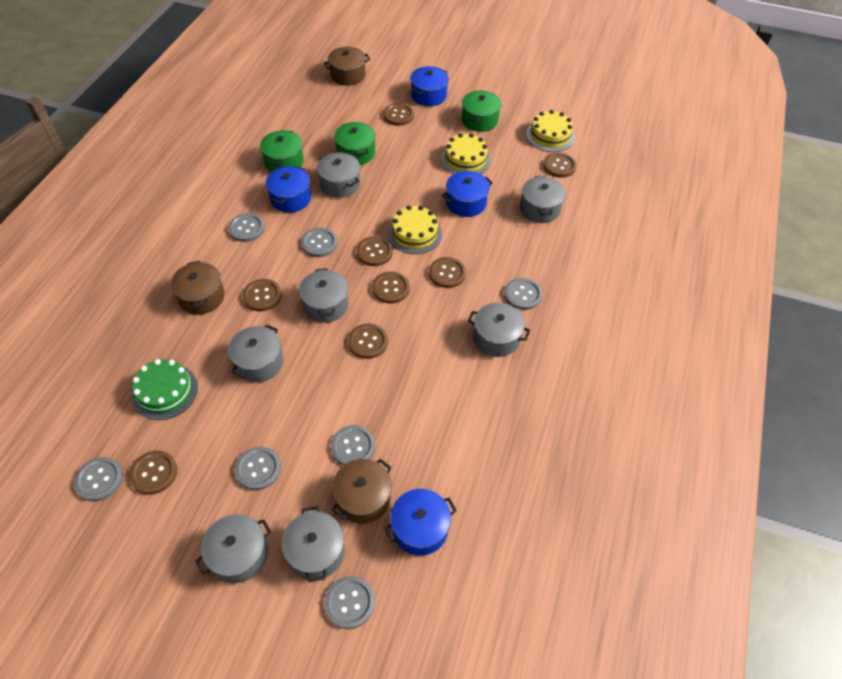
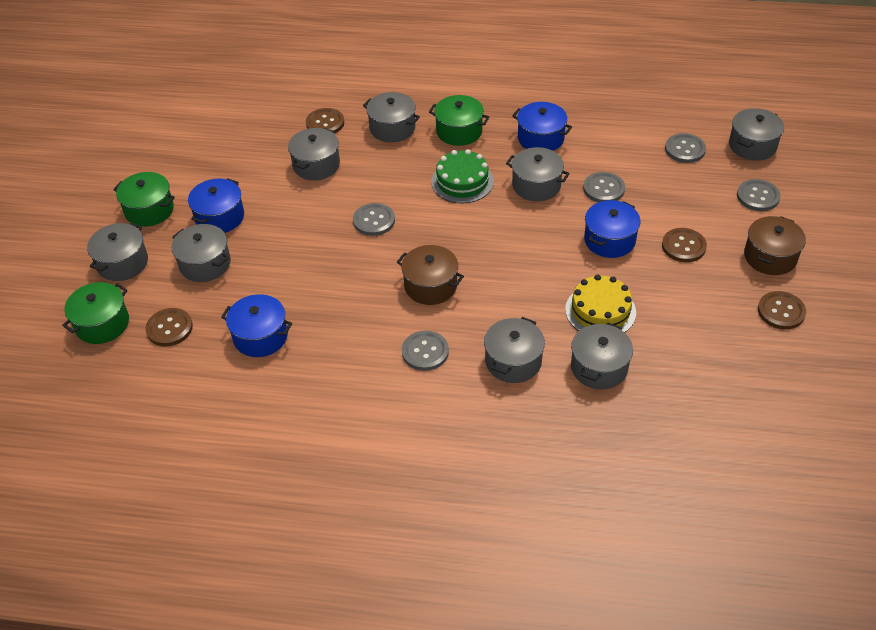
brown button: 8 -> 4
brown pot: 3 -> 2
grey button: 7 -> 5
grey pot: 7 -> 8
yellow cake: 3 -> 1

